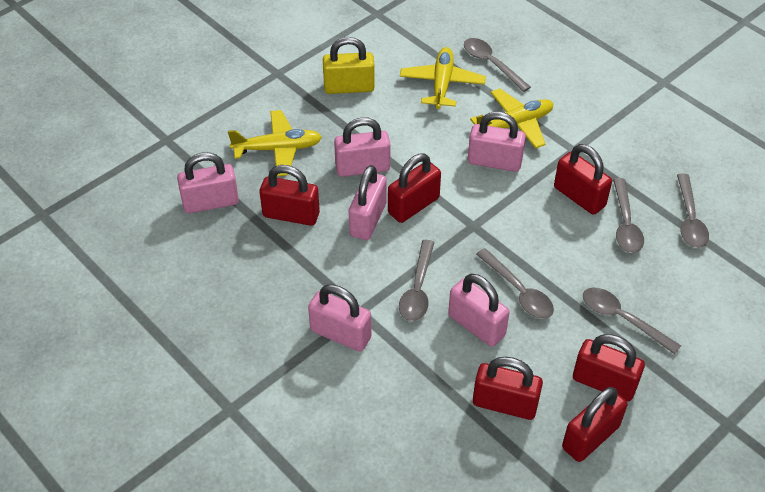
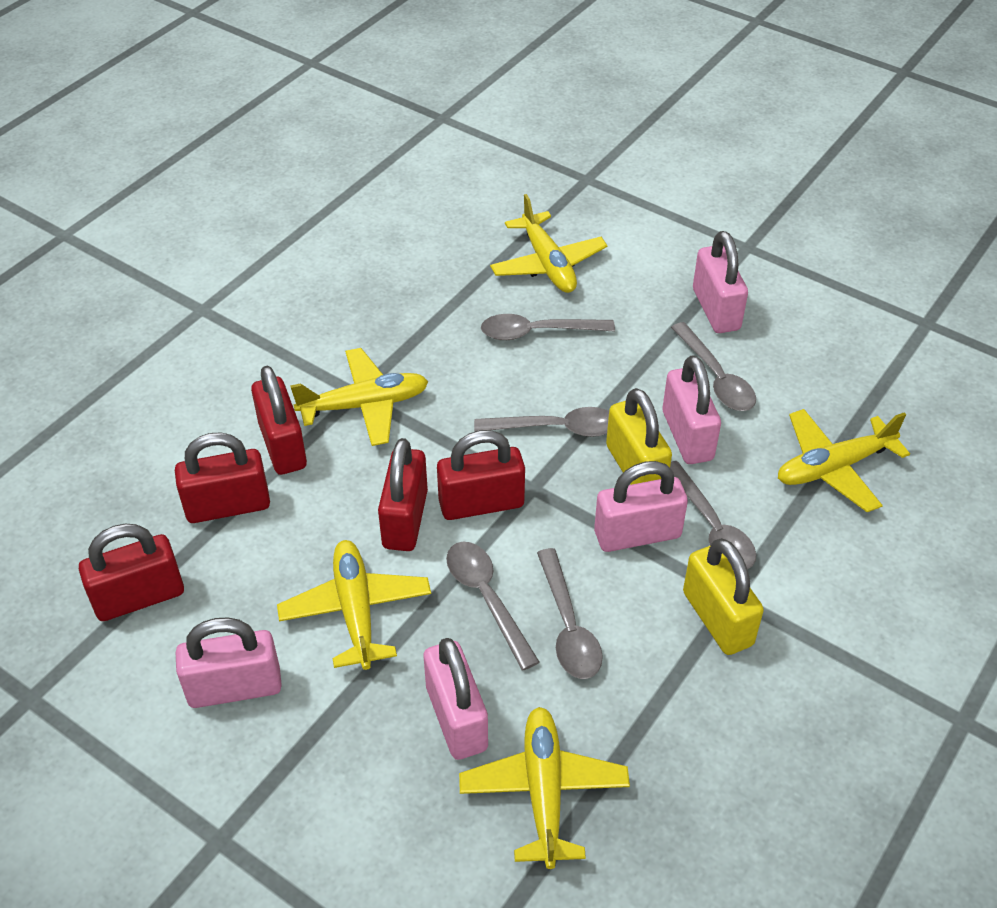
pink padlock: 6 -> 5
red padlock: 6 -> 5
yellow padlock: 1 -> 2
yellow plane: 3 -> 5

